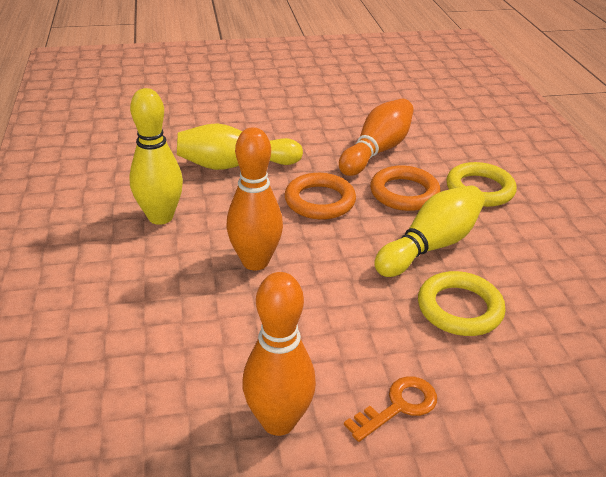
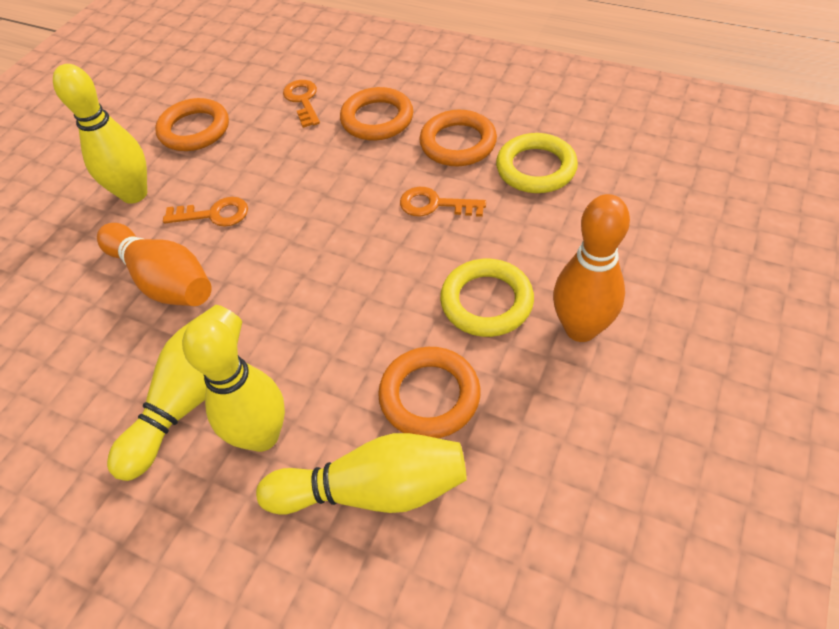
orange bowling pin: 3 -> 2
orange key: 1 -> 3
orange ring: 2 -> 4
yellow bowling pin: 3 -> 4

